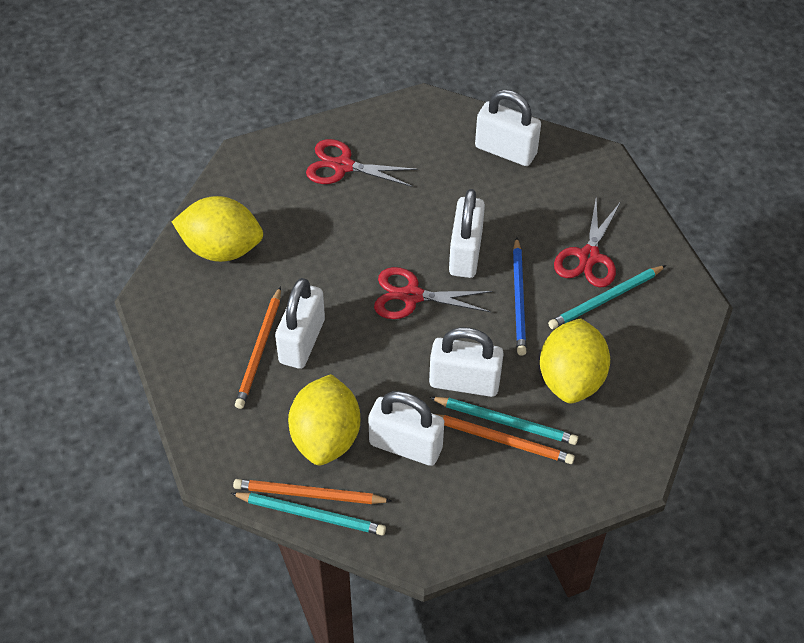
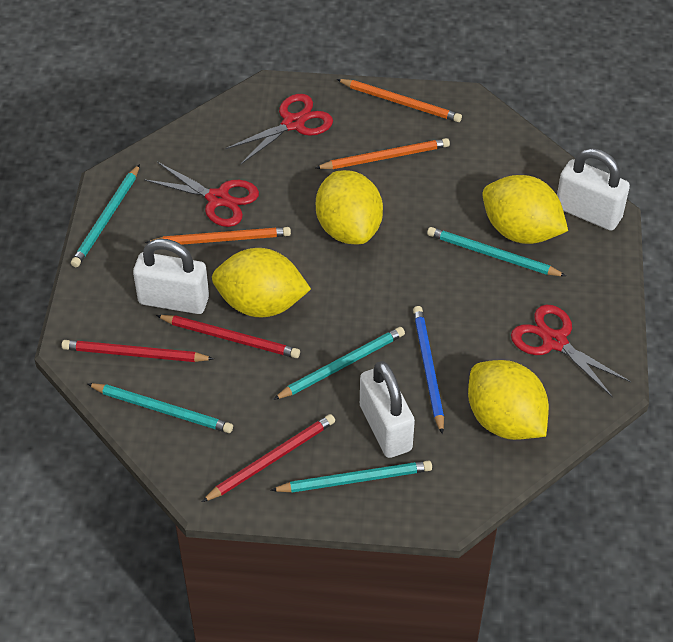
red pencil: 0 -> 3
turquoise pencil: 3 -> 5
white padlock: 5 -> 3
yellow lemon: 3 -> 4

